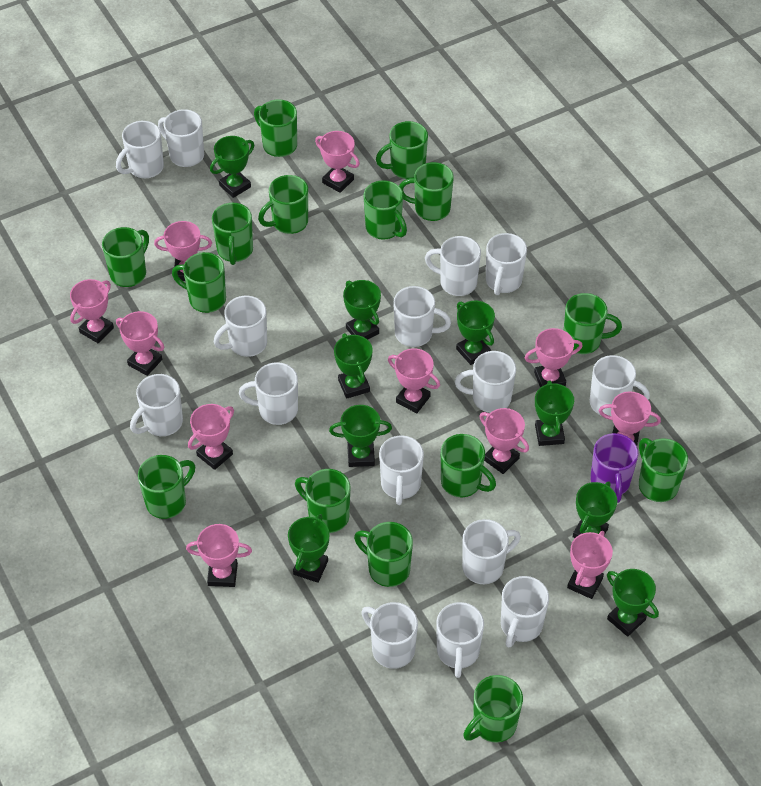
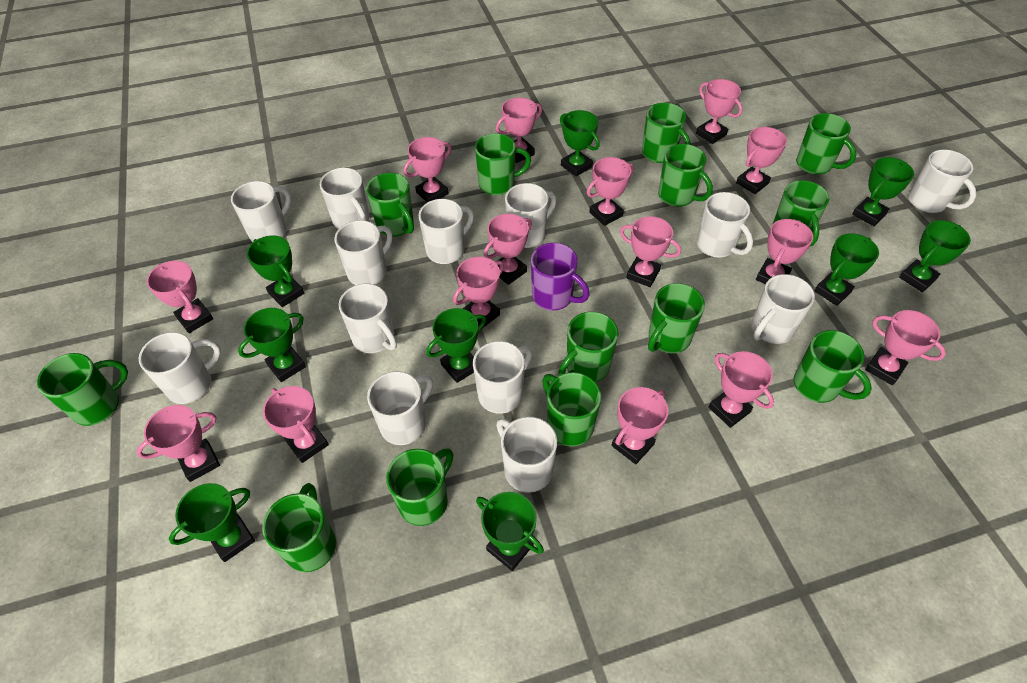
green mug: 15 -> 13
pink trophy: 11 -> 15
white mug: 15 -> 13

